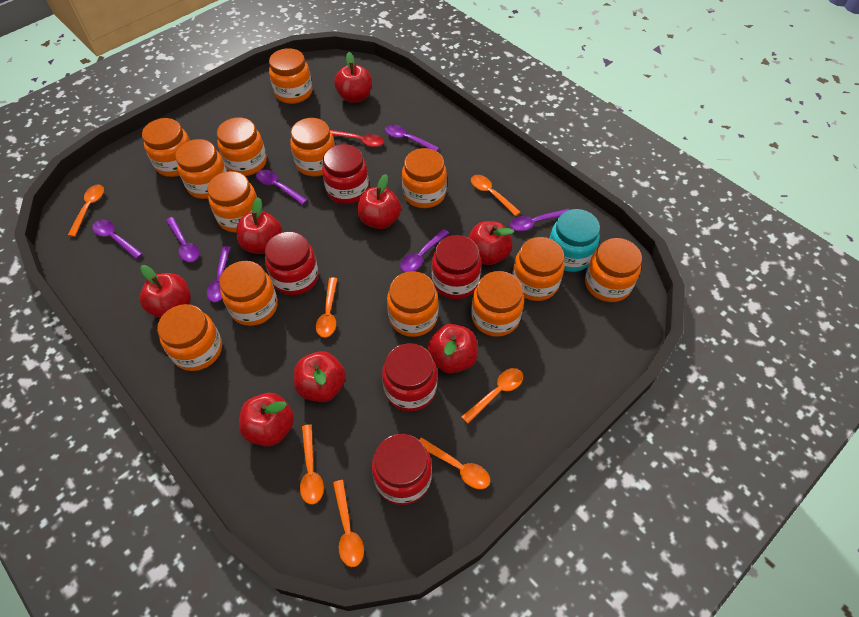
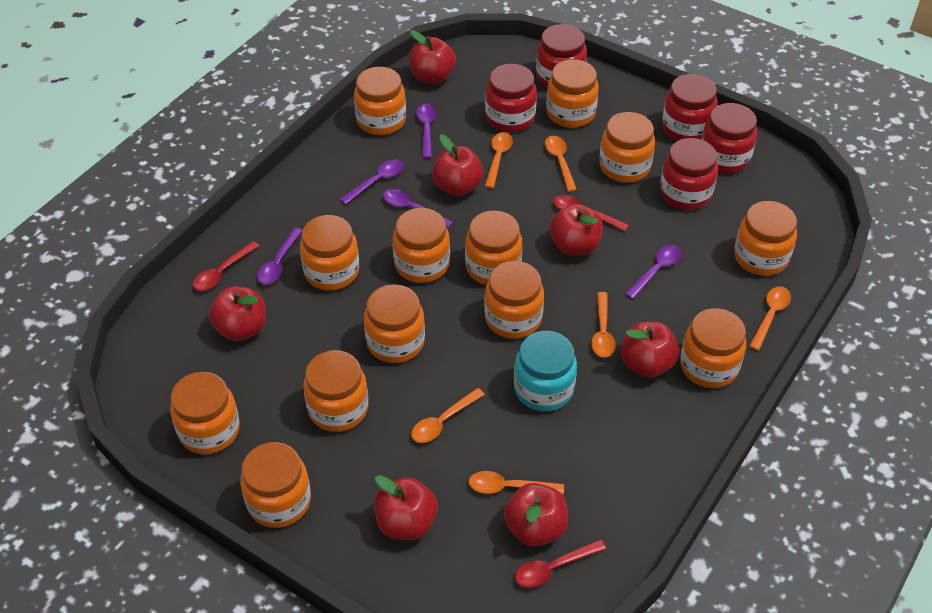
orange spoon: 7 -> 6
purple spoon: 7 -> 5
red apple: 8 -> 7
red spoon: 1 -> 3

